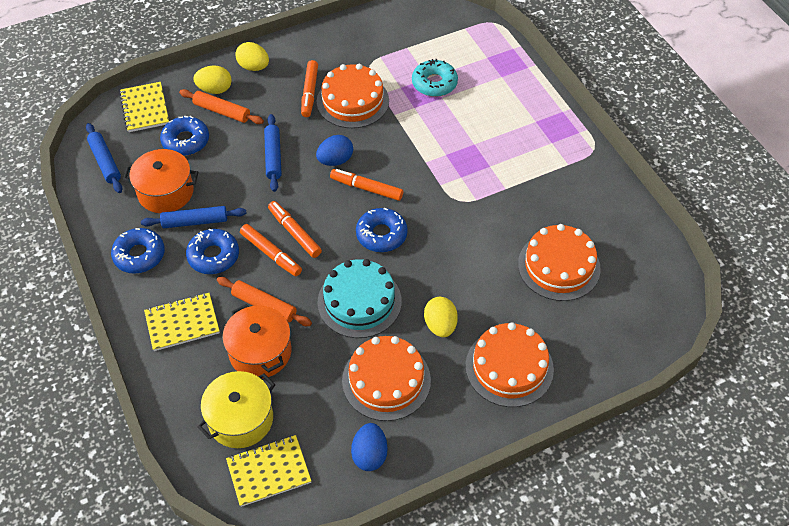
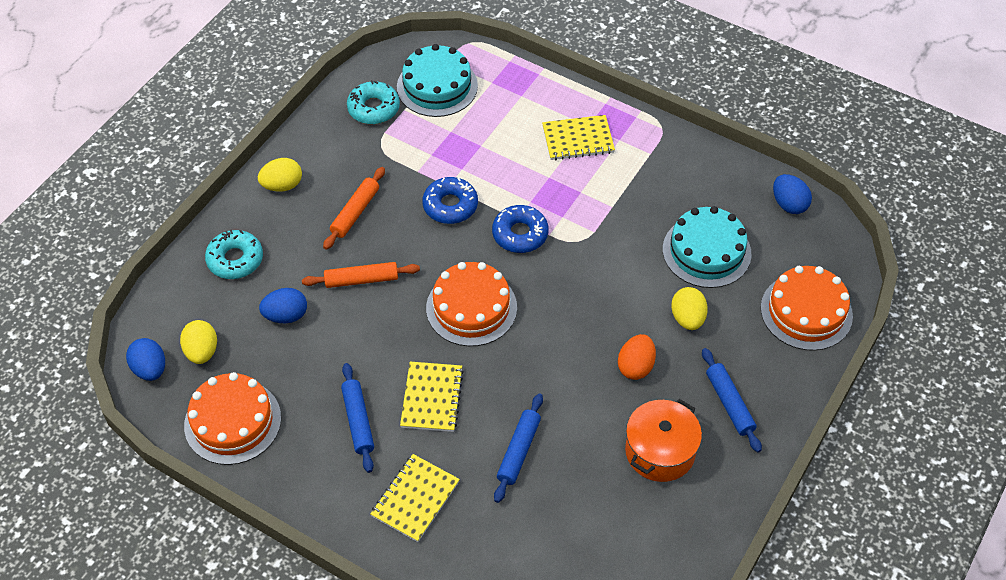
blue donut: 4 -> 2
blue egg: 2 -> 3
orange cake: 4 -> 3
orange egg: 0 -> 1
orange marker: 4 -> 0
orange pot: 2 -> 1
turquoise cake: 1 -> 2
turquoise donut: 1 -> 2
yellow pot: 1 -> 0

